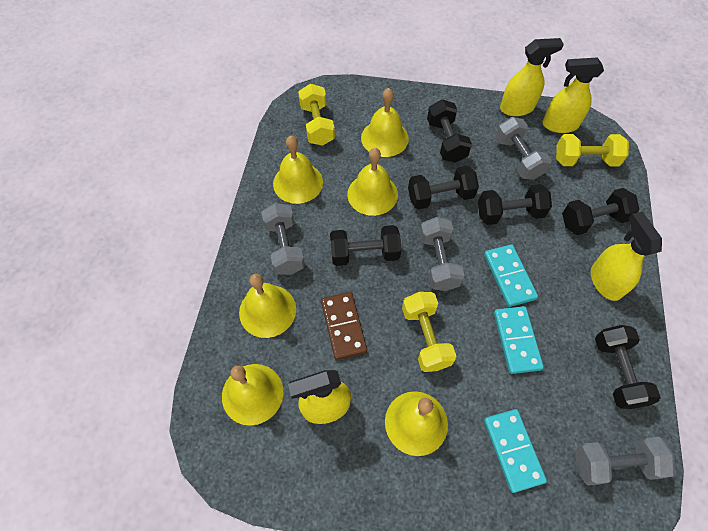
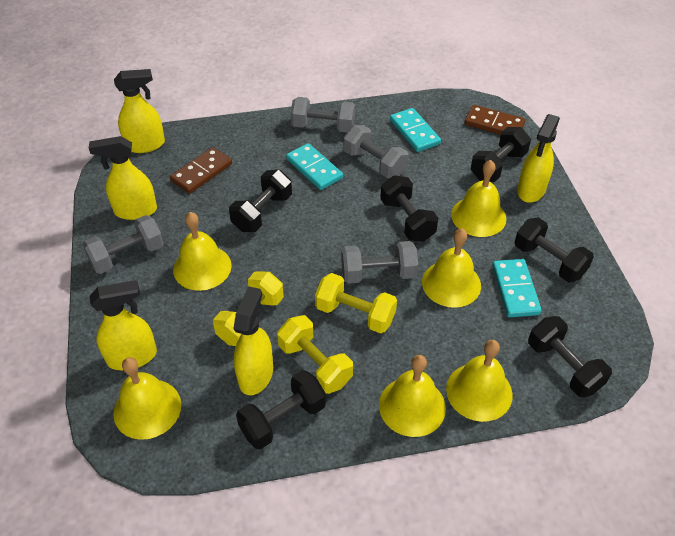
brown domino: 1 -> 2
yellow spray bottle: 4 -> 5

